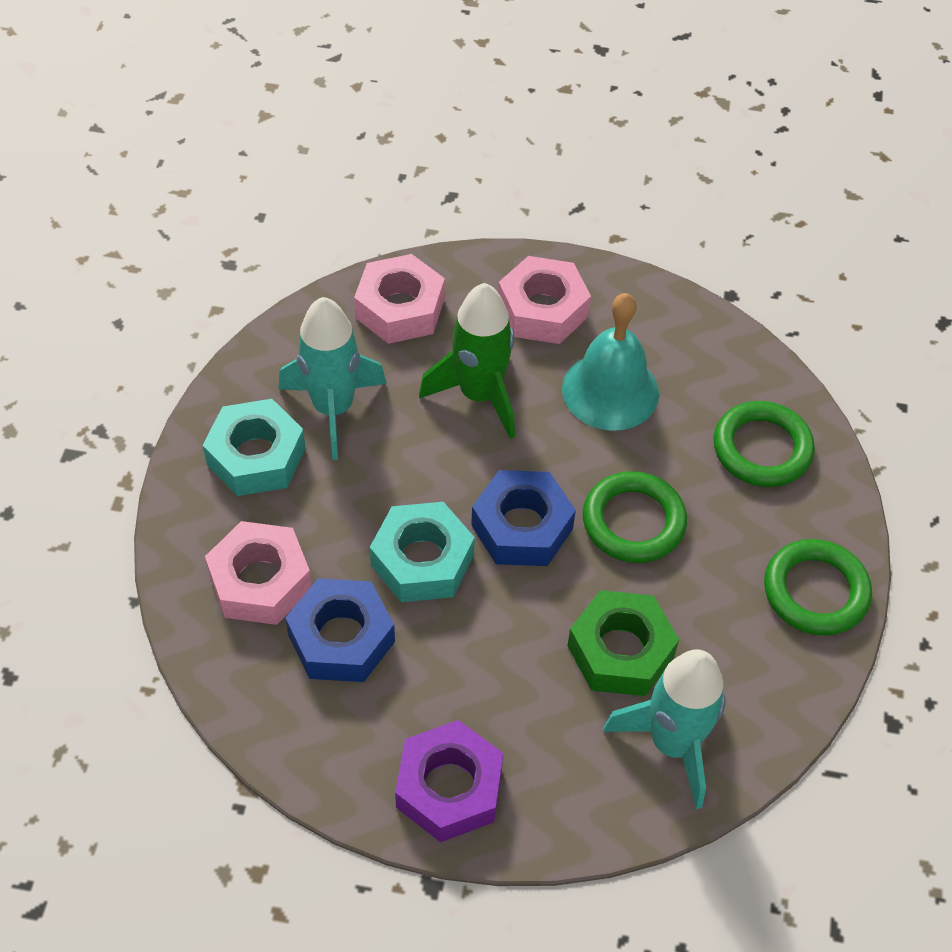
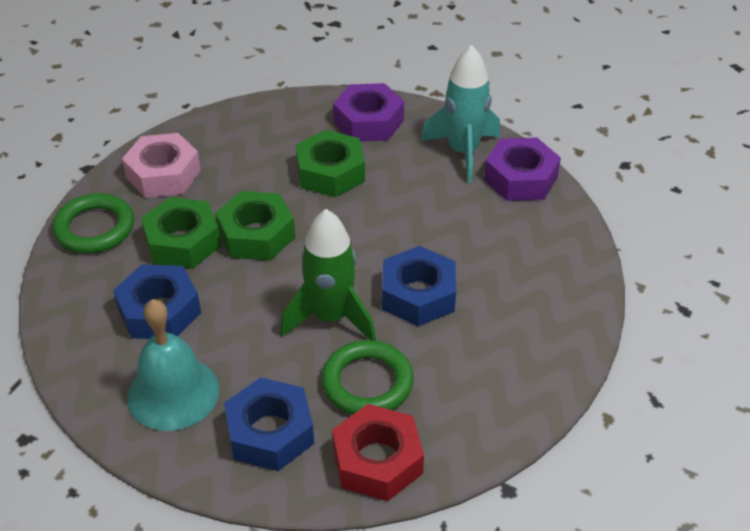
blue nut: 2 -> 3
green nut: 1 -> 3
green ring: 3 -> 2
pink nut: 3 -> 1
purple nut: 1 -> 2
red nut: 0 -> 1
turquoise nut: 2 -> 0
turquoise rocket: 2 -> 1

